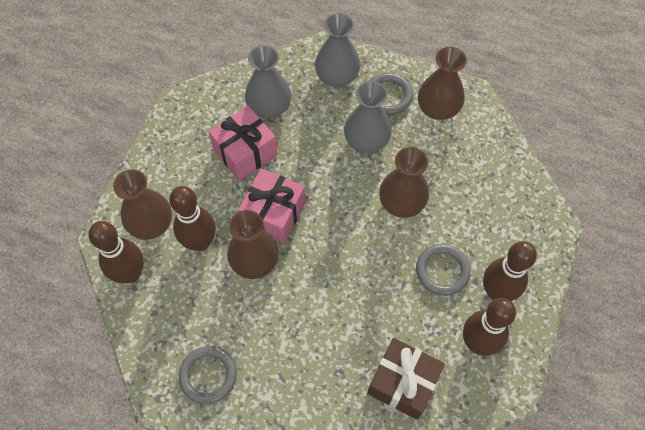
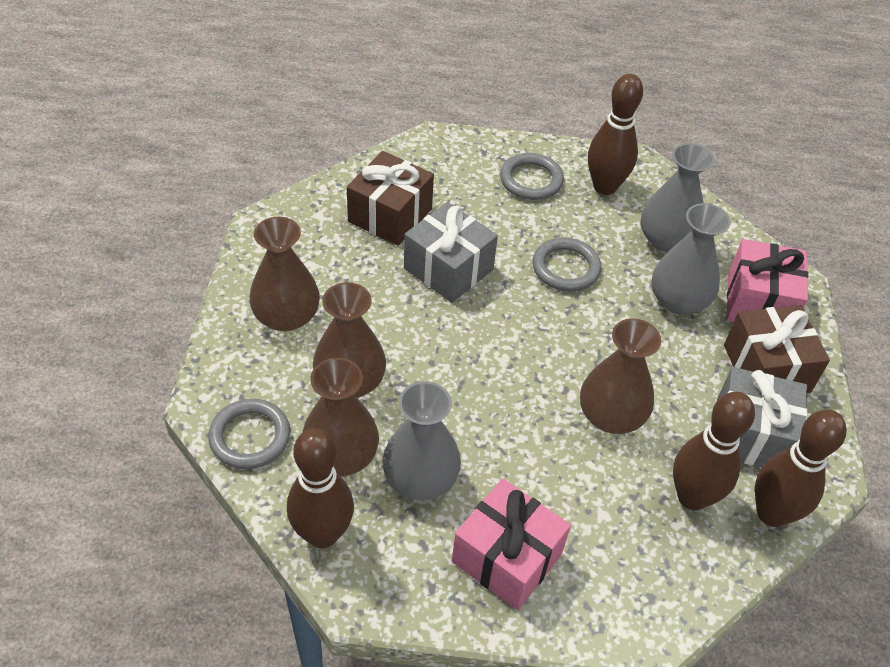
brown gift: 1 -> 2
grey gift: 0 -> 2

